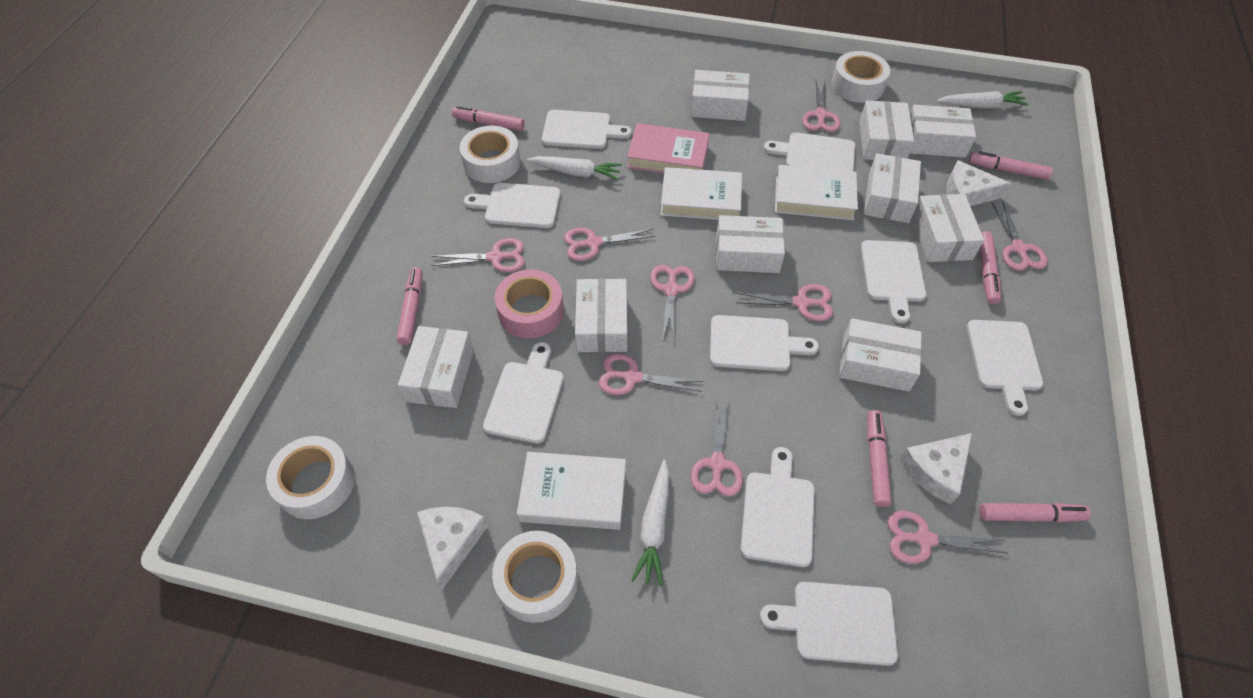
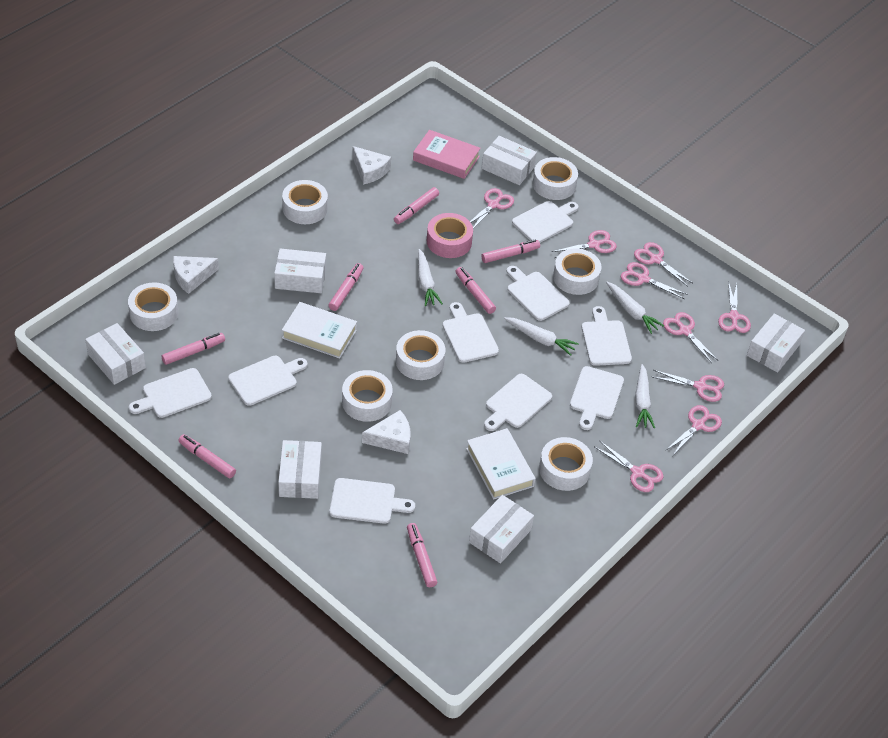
pink marker: 6 -> 7
white book: 3 -> 2
white box: 9 -> 6
white carrot: 3 -> 4
white tape: 4 -> 7

